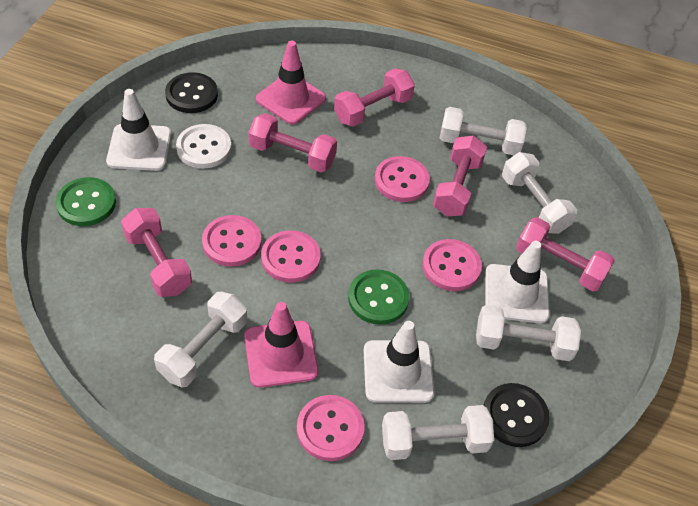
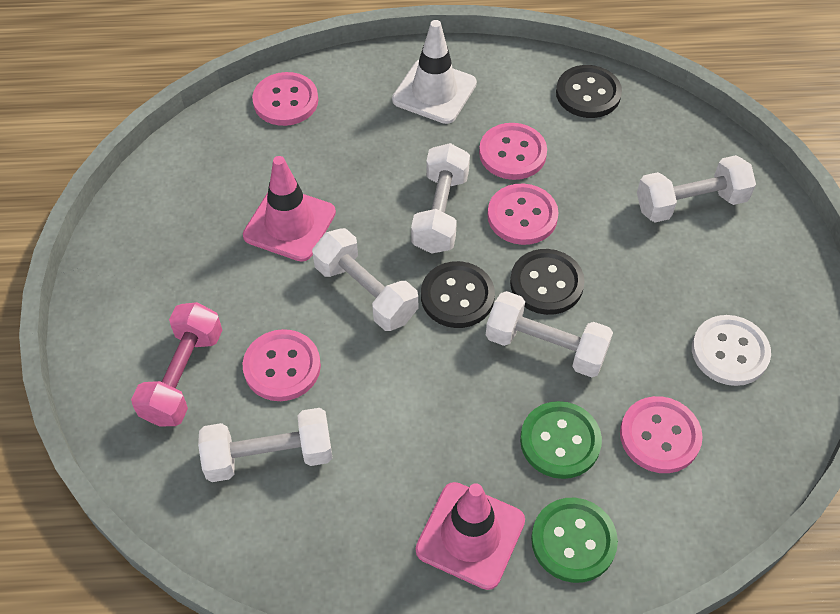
black button: 2 -> 3
pink dumbbell: 5 -> 1
white traffic cone: 3 -> 1

